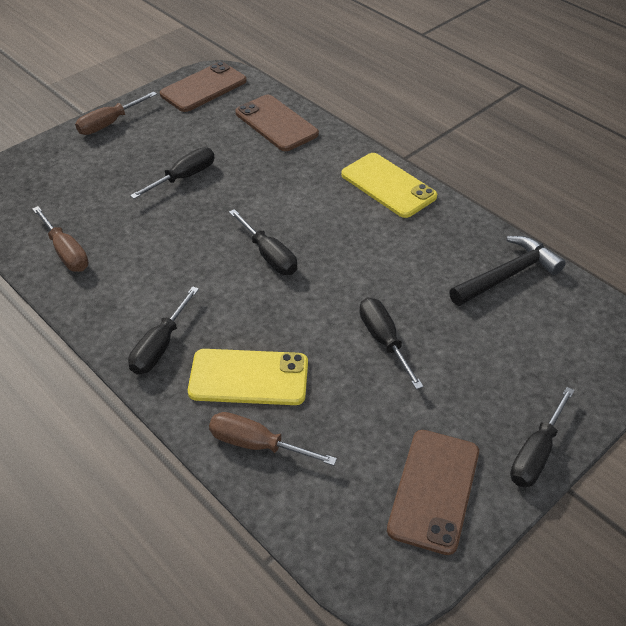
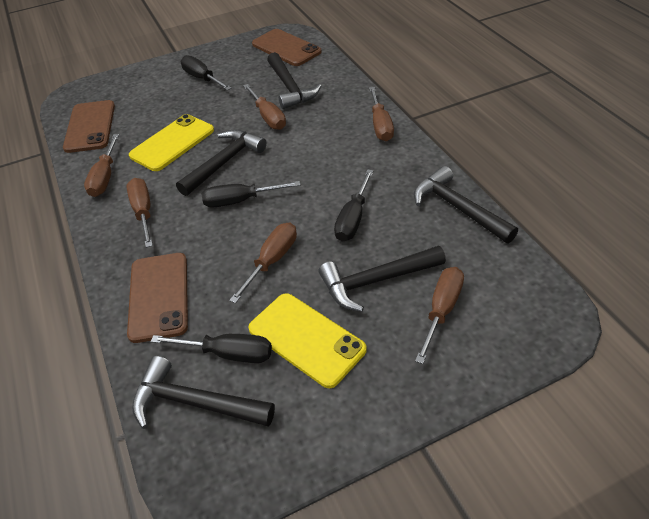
black hammer: 1 -> 5
black screwdriver: 5 -> 4
brown screwdriver: 3 -> 6

